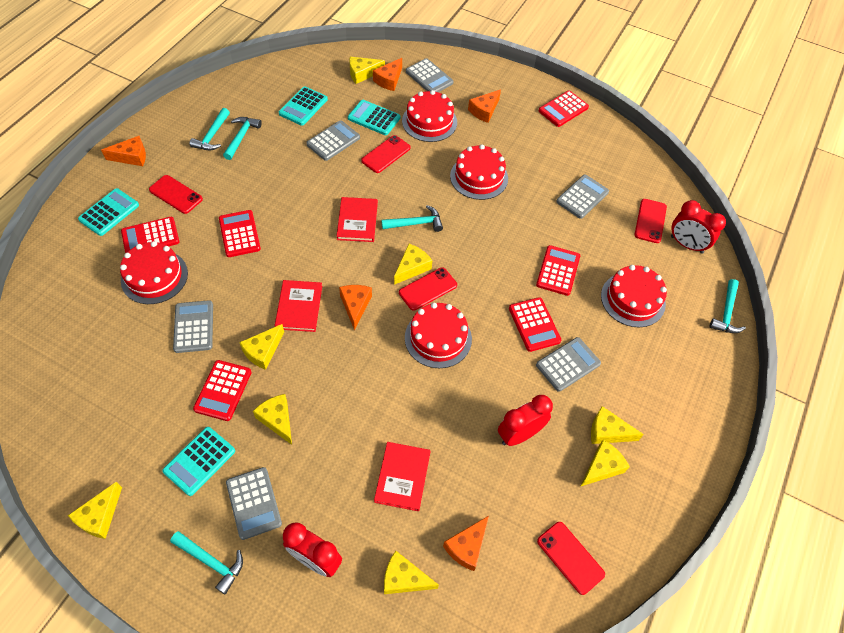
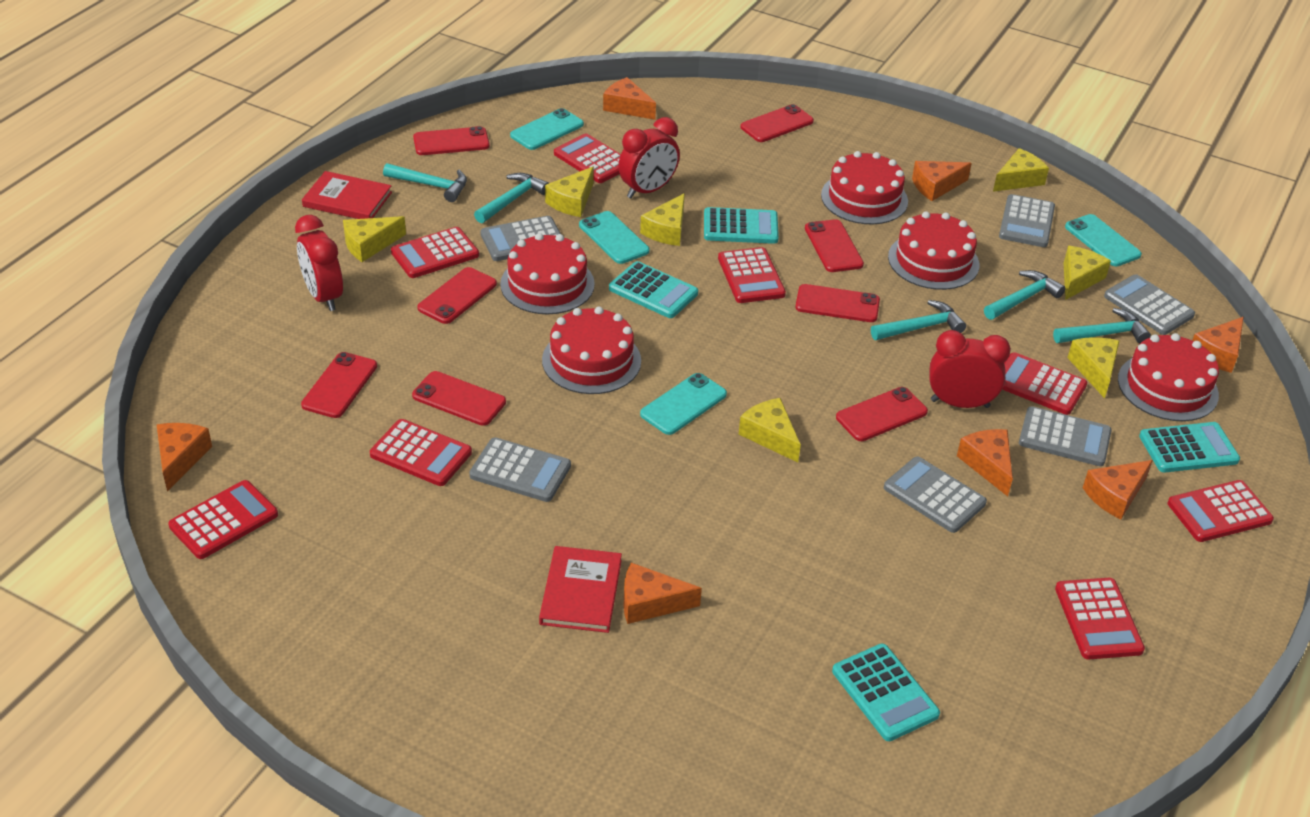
orange cheese: 5 -> 7
red book: 3 -> 2
red calculator: 6 -> 8
red phone: 5 -> 8
turquoise phone: 0 -> 4
yellow cheese: 8 -> 7

